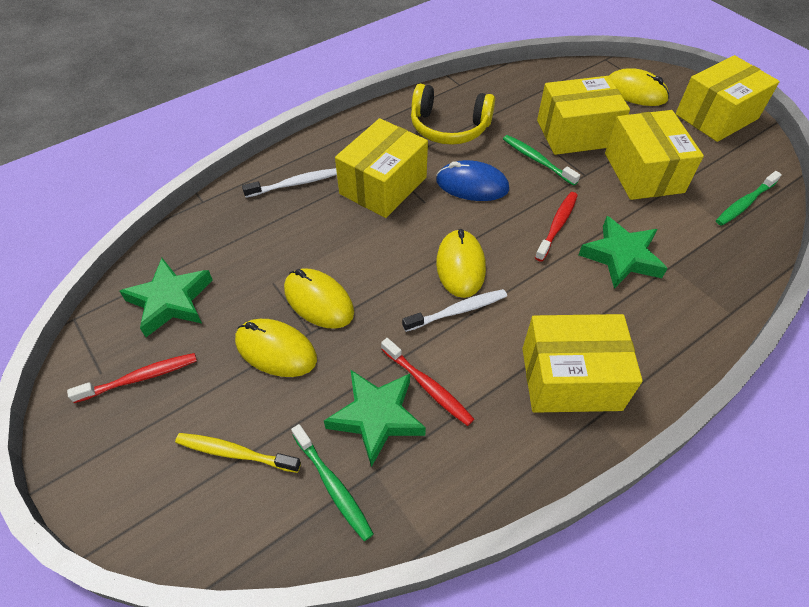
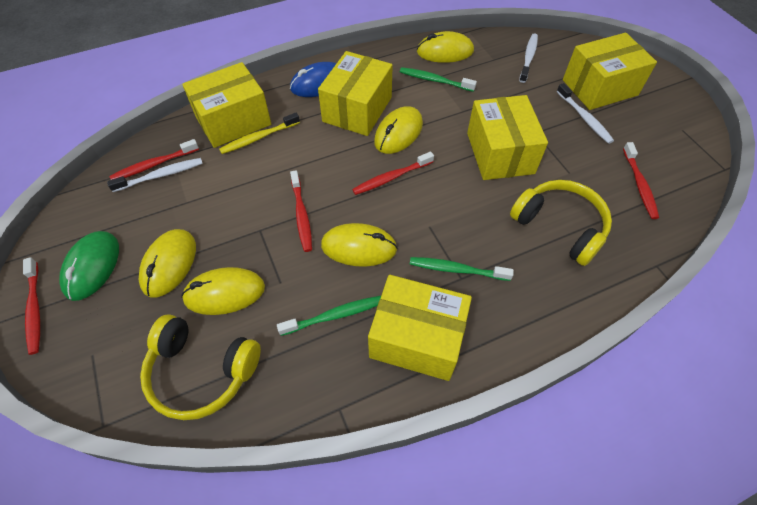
green mouse: 0 -> 1
green star: 3 -> 0
red toothbrush: 3 -> 5
white toothbrush: 2 -> 3
yellow headphones: 1 -> 2
yellow mouse: 4 -> 5

